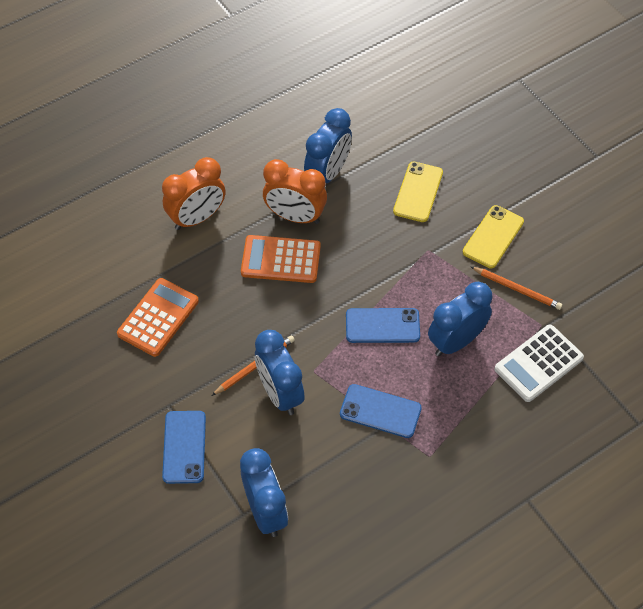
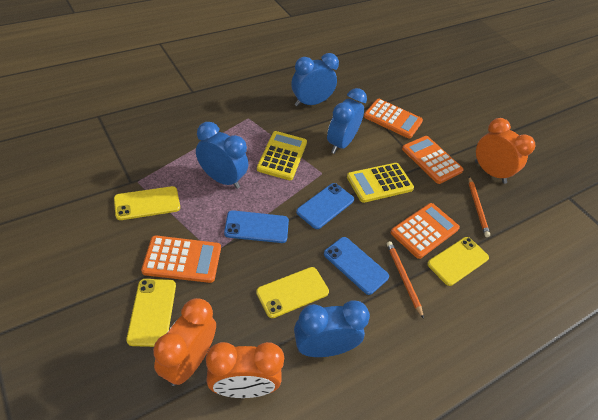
orange calculator: 2 -> 4
orange clock: 2 -> 3
white calculator: 1 -> 0
yellow calculator: 0 -> 2
yellow phone: 2 -> 4

